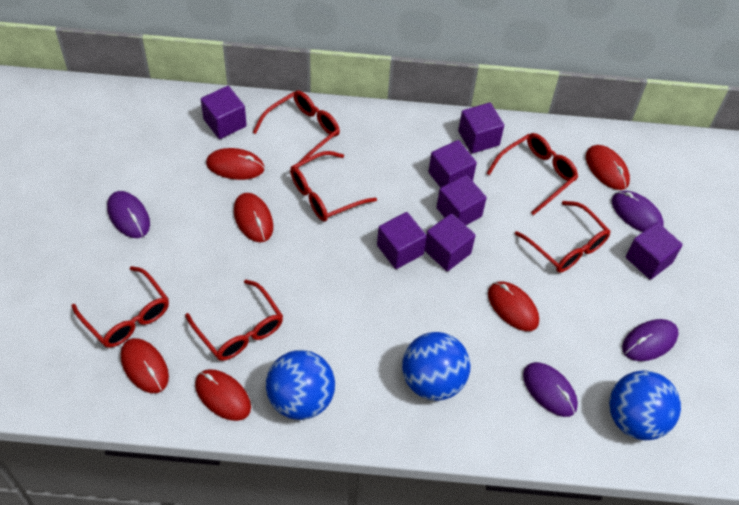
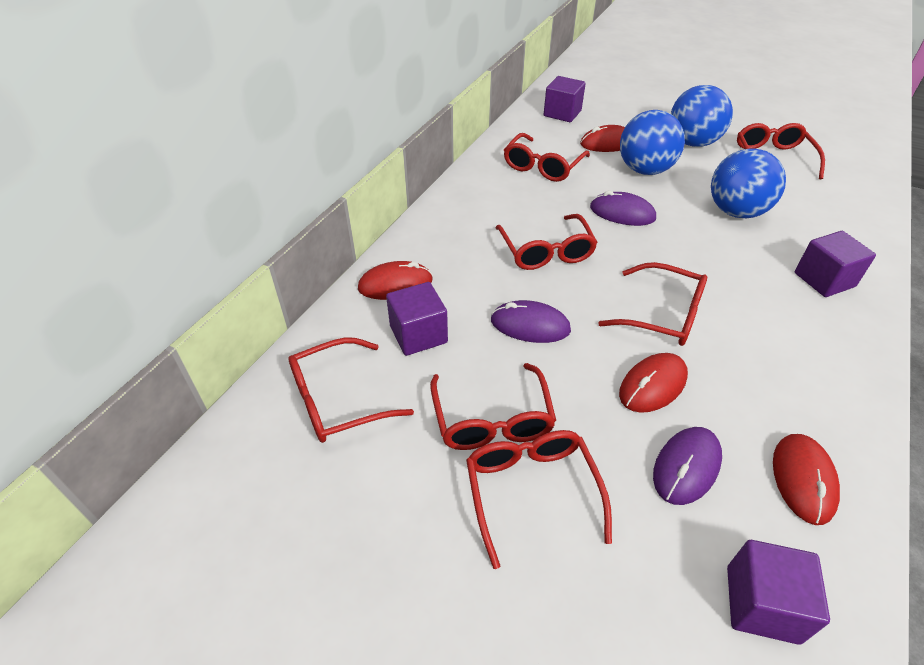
purple cube: 7 -> 4
purple mouse: 4 -> 3
red glasses: 6 -> 7
red mouse: 6 -> 4

